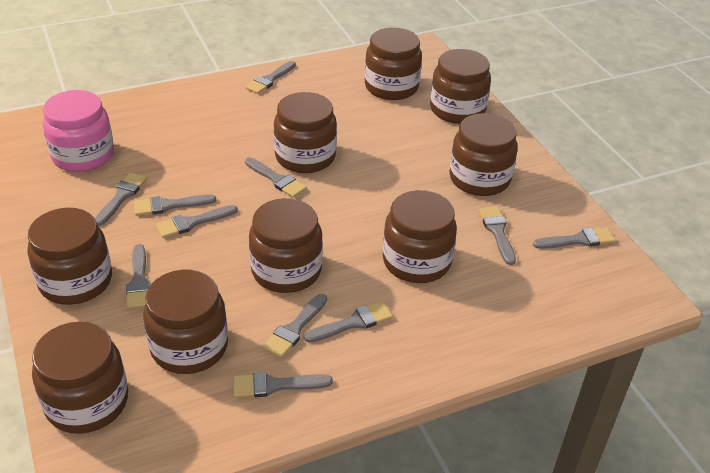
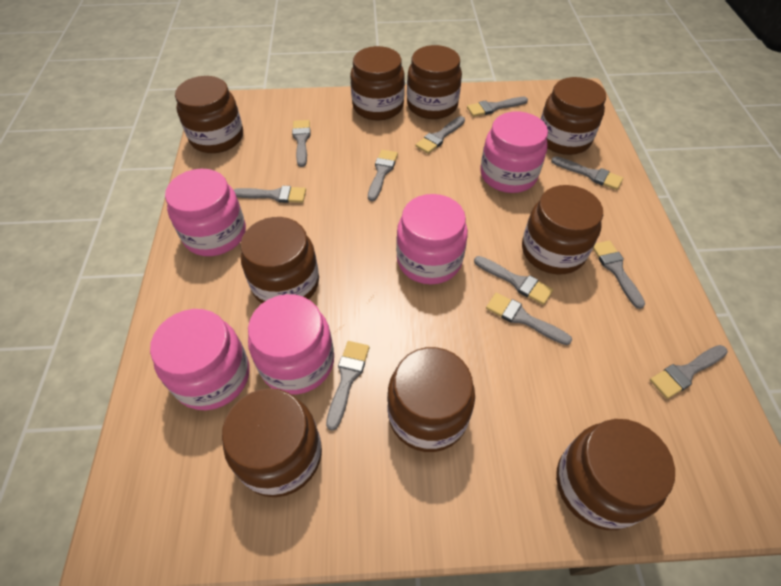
pink jar: 1 -> 5

